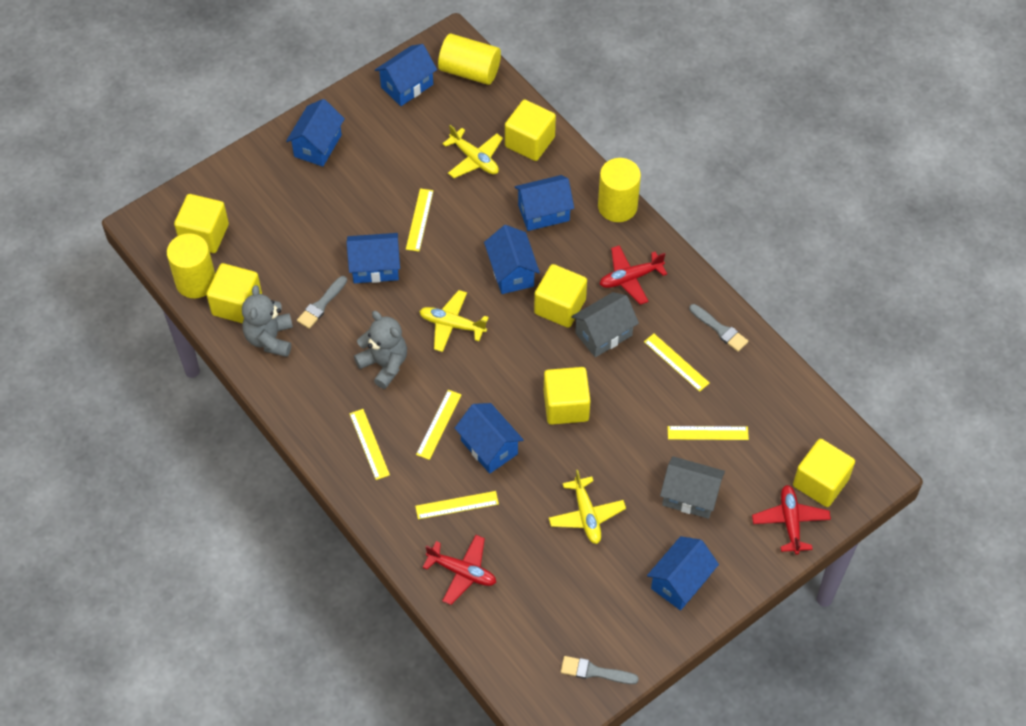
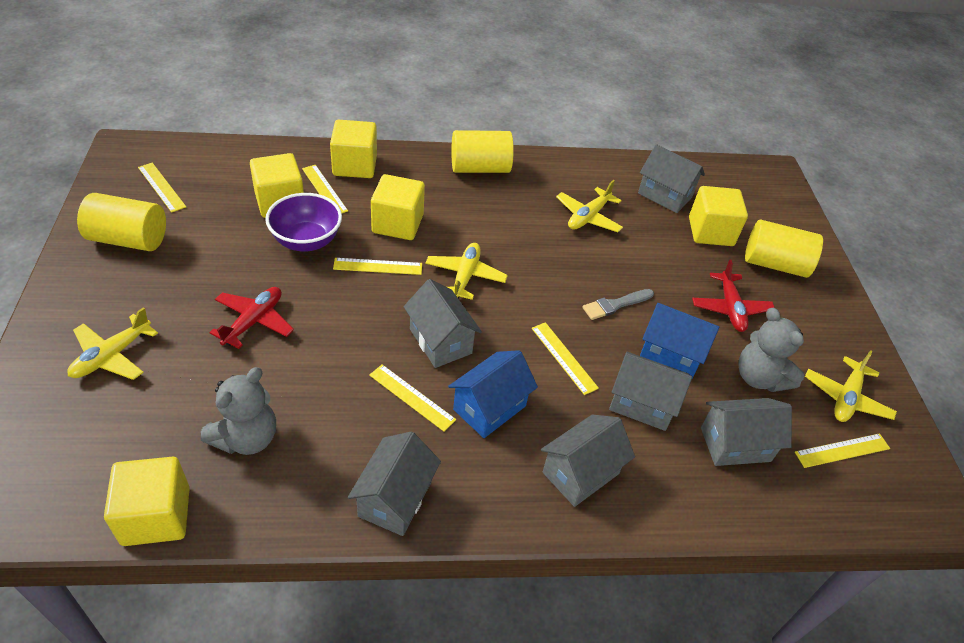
blue house: 7 -> 2
grey brush: 3 -> 1
grey house: 2 -> 6
purple bowl: 0 -> 1
red plane: 3 -> 2
yellow cube: 6 -> 5
yellow plane: 3 -> 4

